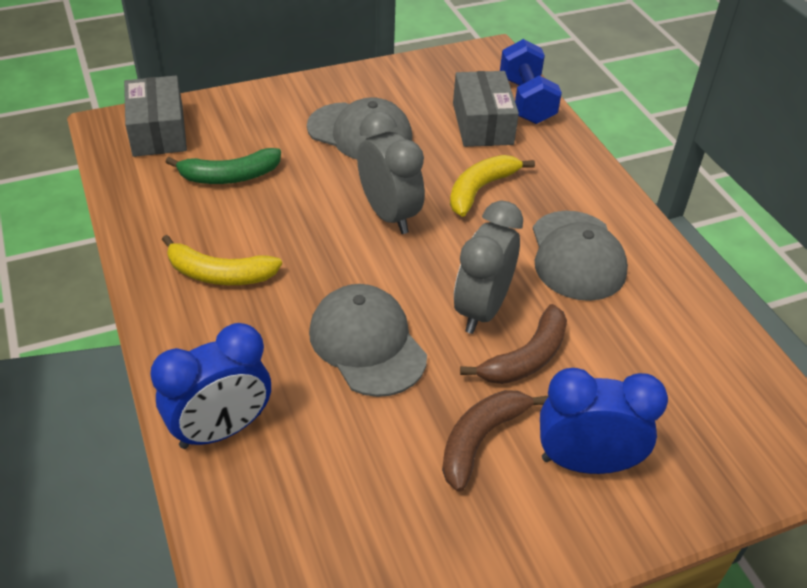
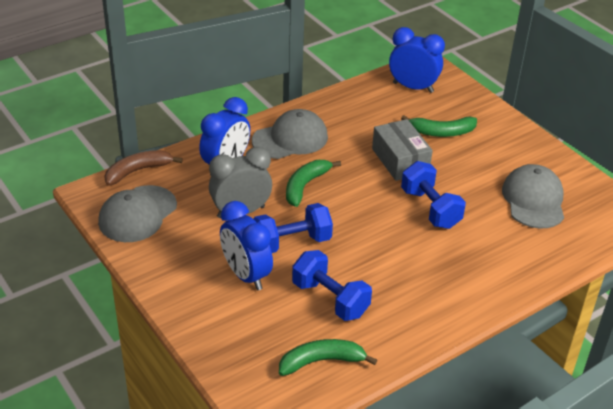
blue clock: 2 -> 3
blue dumbbell: 1 -> 3
brown banana: 2 -> 1
green banana: 1 -> 3
grey box: 2 -> 1
grey clock: 2 -> 1
yellow banana: 2 -> 0

